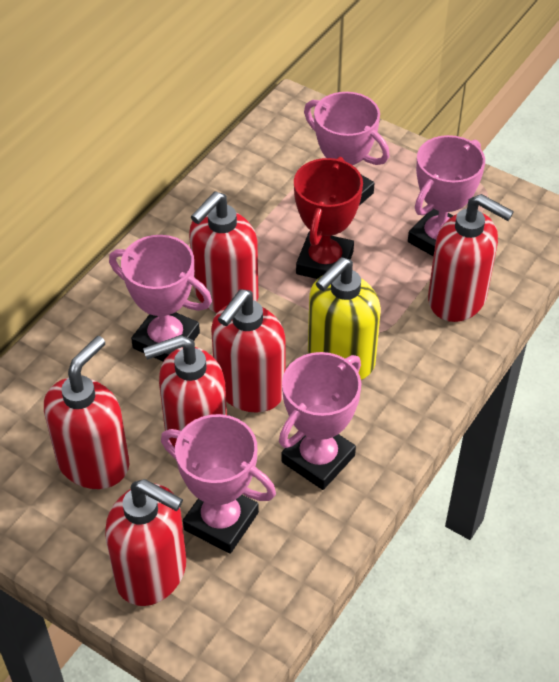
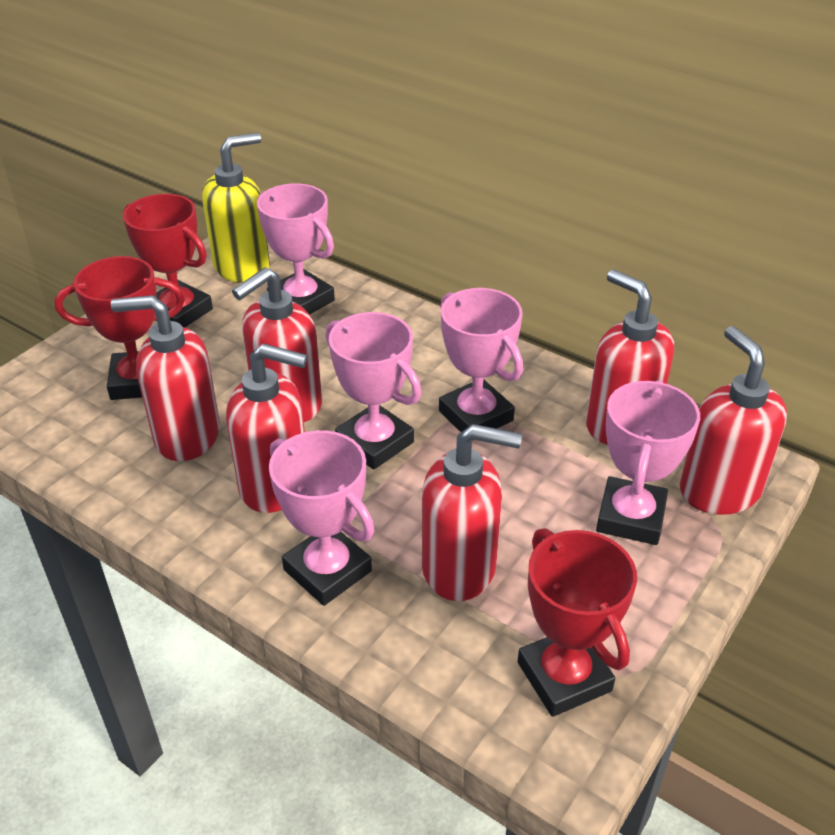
red trophy: 1 -> 3

